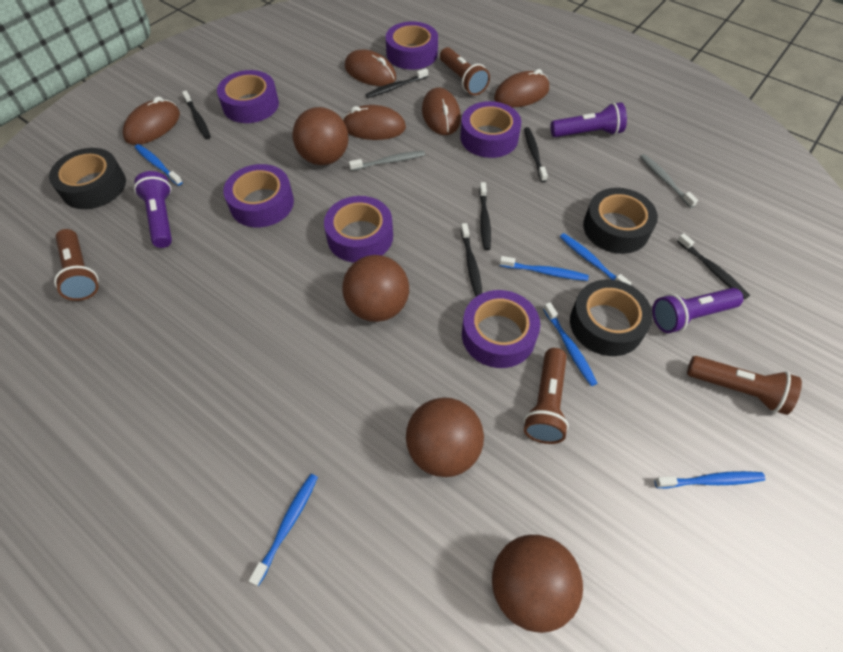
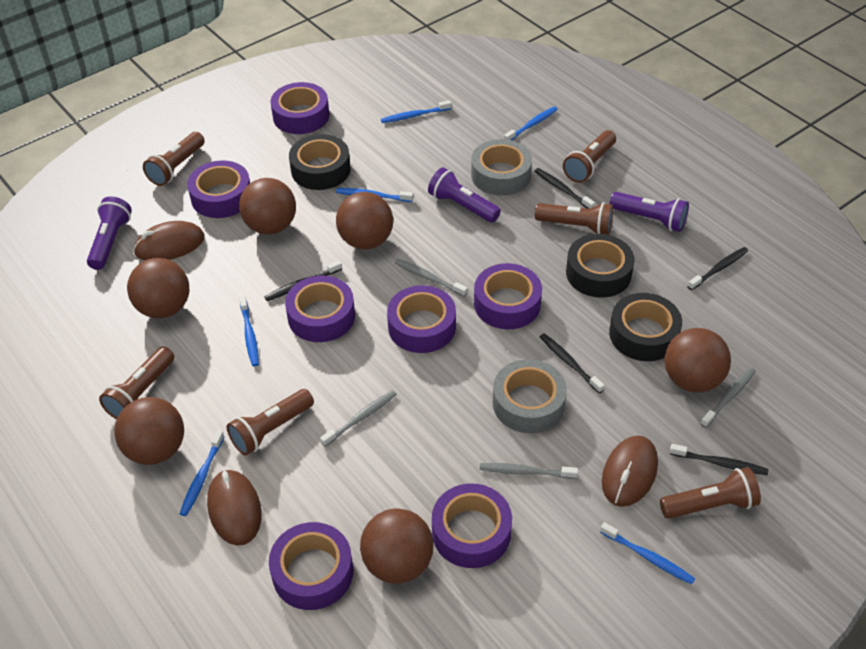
black toothbrush: 6 -> 5
brown ball: 4 -> 6
brown flashlight: 4 -> 6
brown mouse: 5 -> 3
grey tape: 0 -> 2
grey toothbrush: 2 -> 4
purple tape: 6 -> 7

